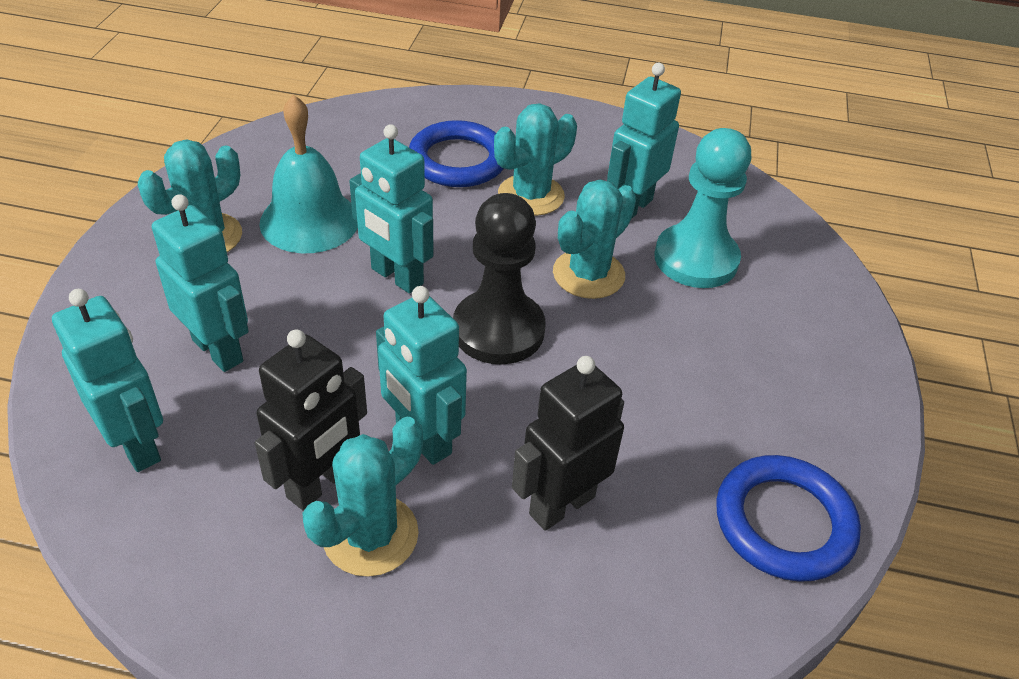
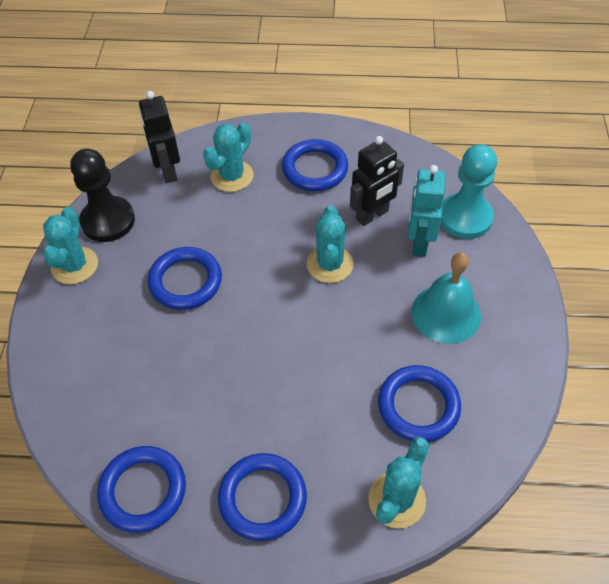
blue ring: 2 -> 5
turquoise robot: 5 -> 1

